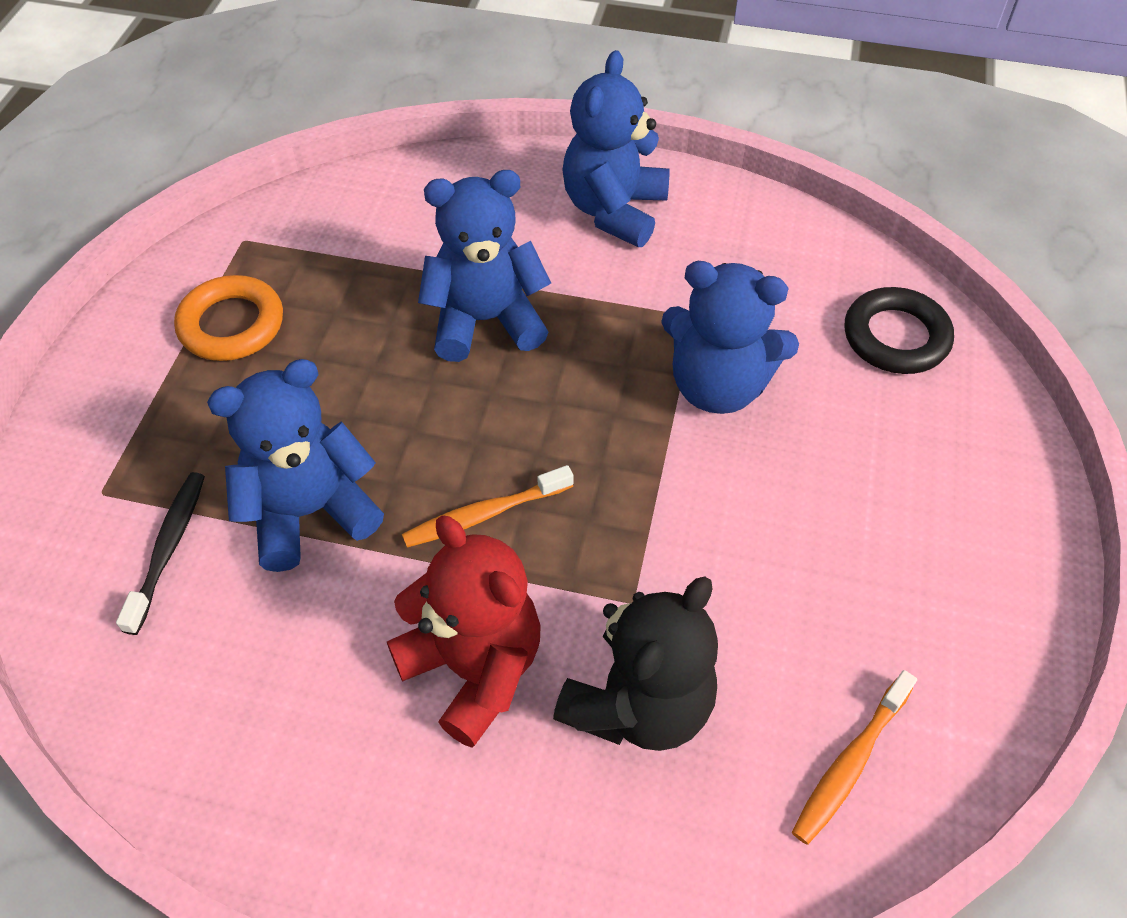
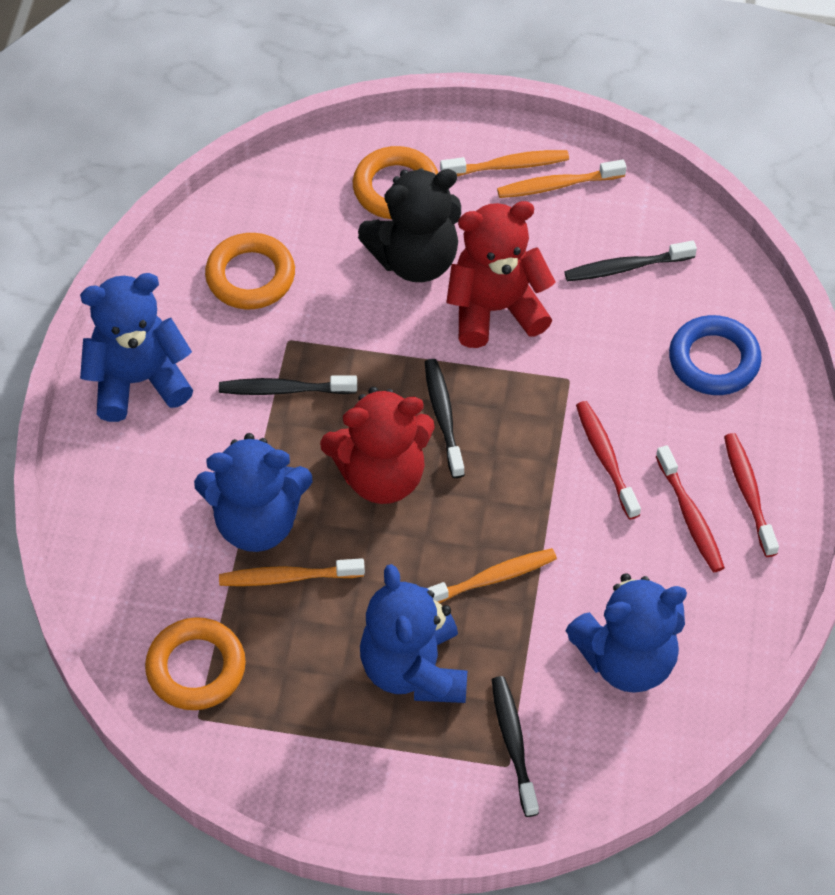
black ring: 1 -> 0
black toothbrush: 1 -> 4
blue ring: 0 -> 1
orange ring: 1 -> 3
orange toothbrush: 2 -> 4
red teddy bear: 1 -> 2
red toothbrush: 0 -> 3

